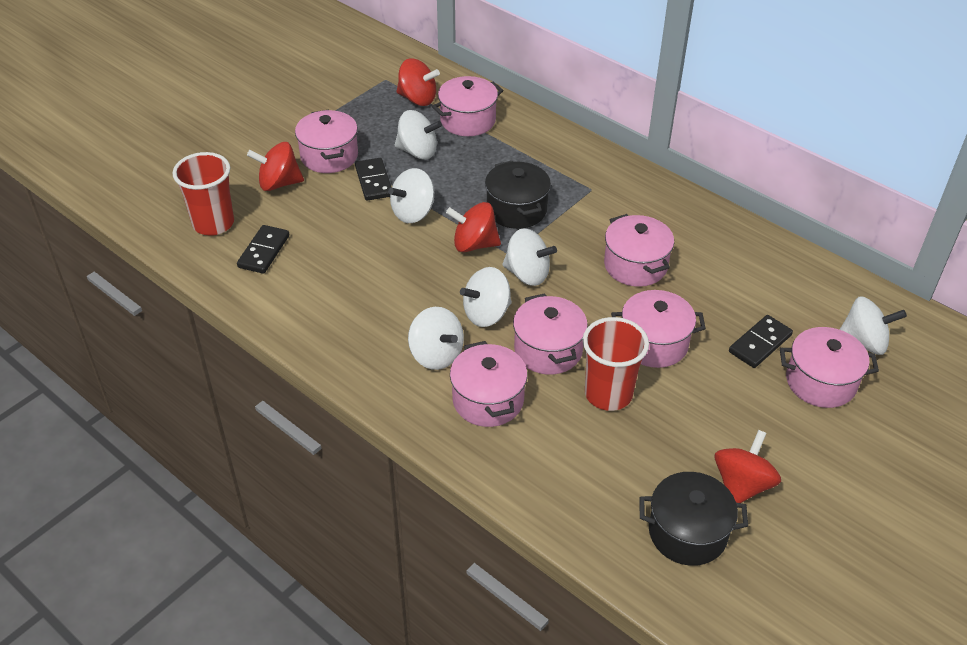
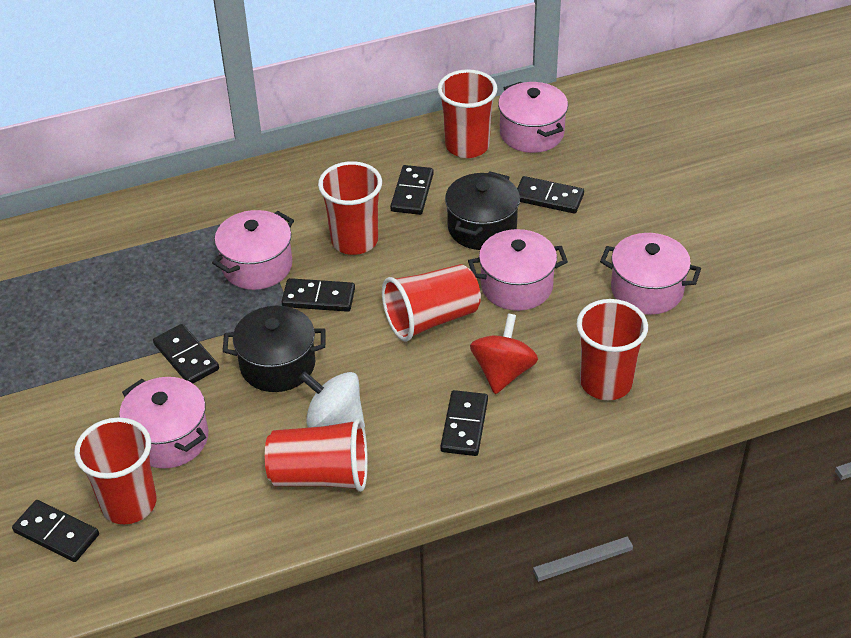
black domino: 3 -> 6
pink pot: 7 -> 5
red cup: 2 -> 6
red spinning top: 4 -> 1
white spinning top: 6 -> 1

